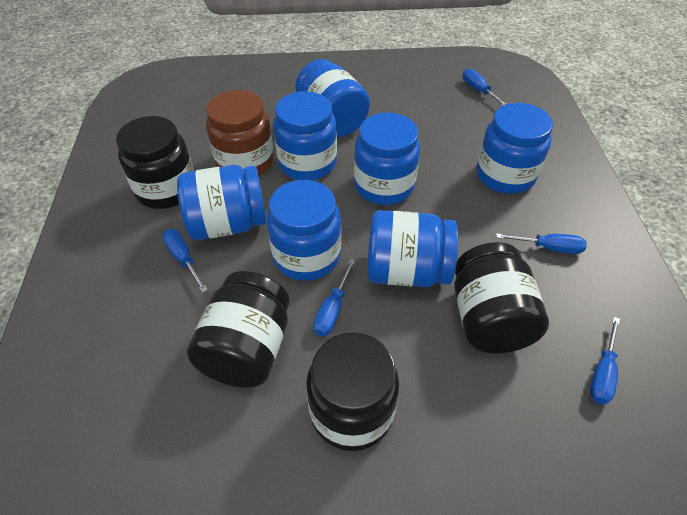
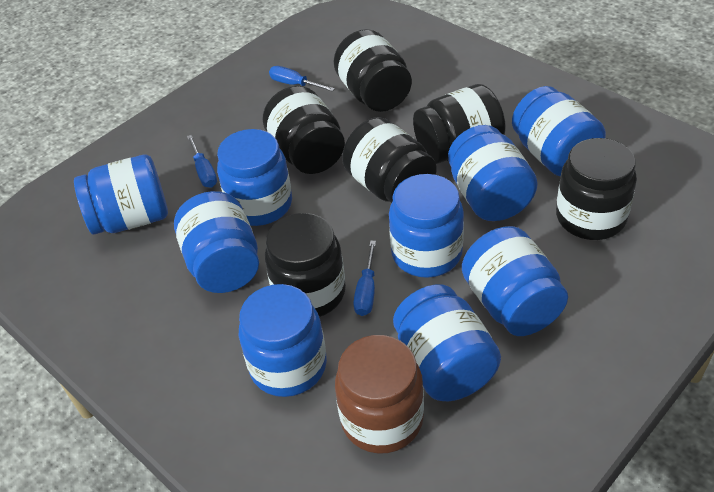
black jar: 4 -> 6
blue jar: 7 -> 9
blue screwdriver: 5 -> 3

